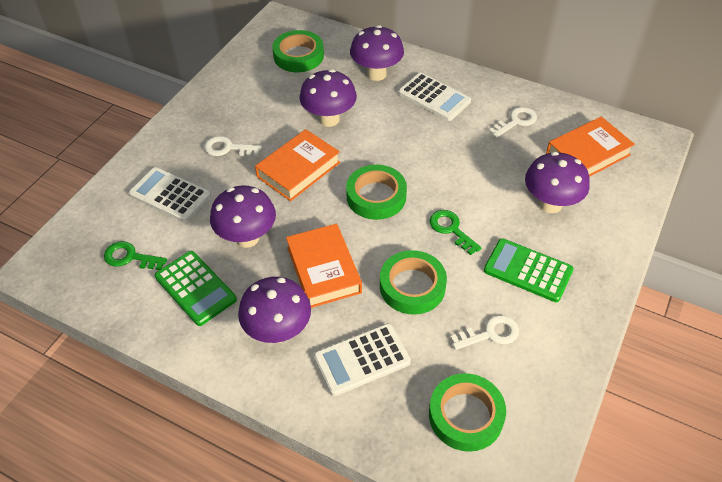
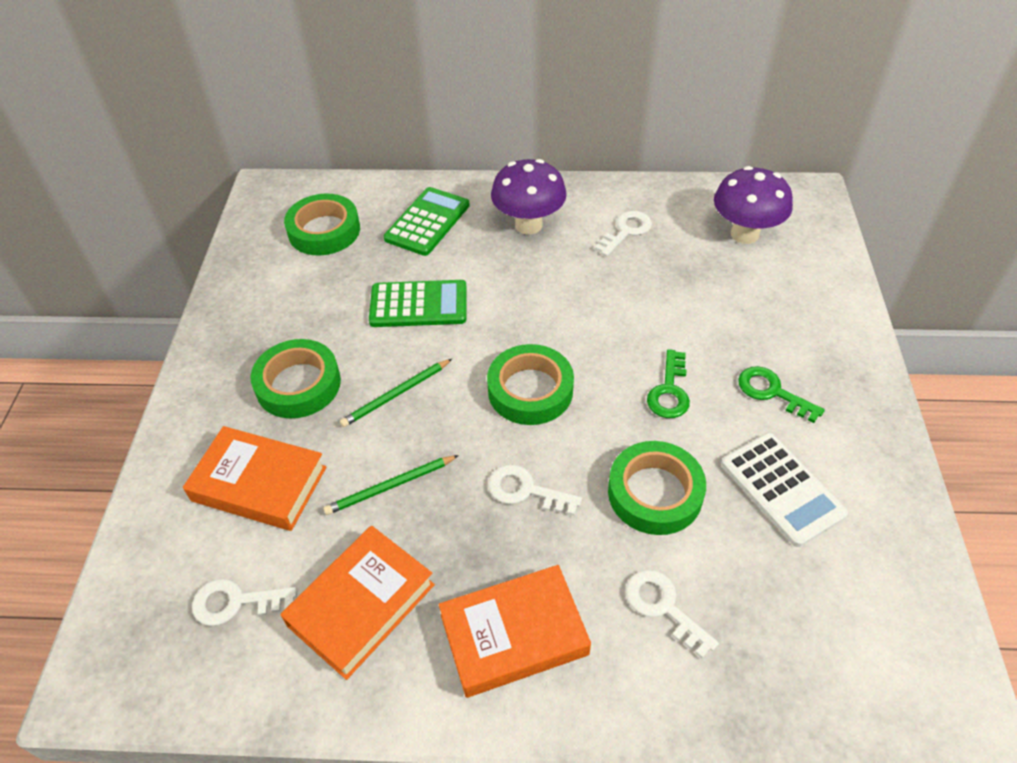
green pencil: 0 -> 2
purple mushroom: 5 -> 2
white calculator: 3 -> 1
white key: 3 -> 4

